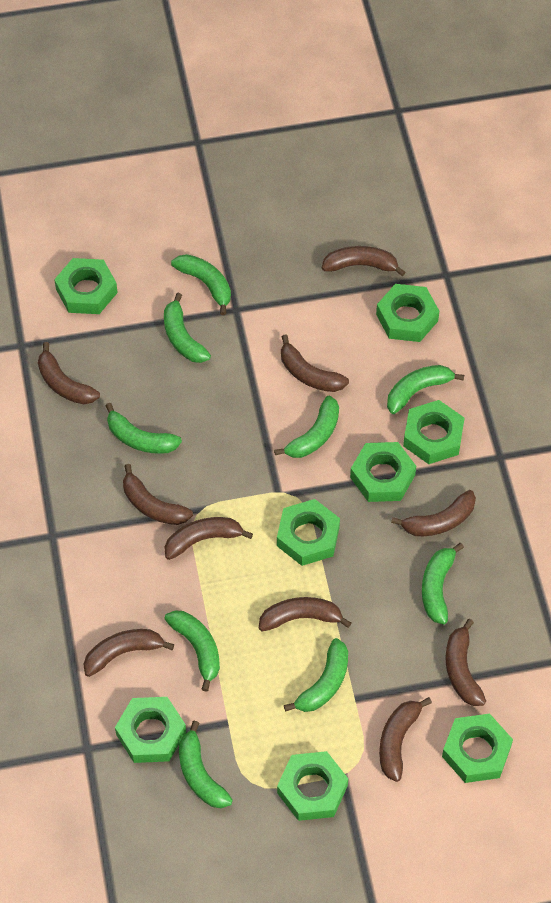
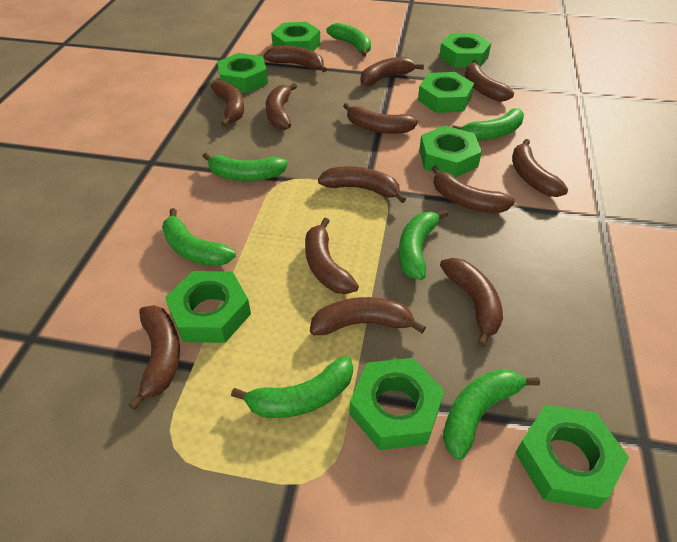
brown banana: 10 -> 13
green banana: 9 -> 7

